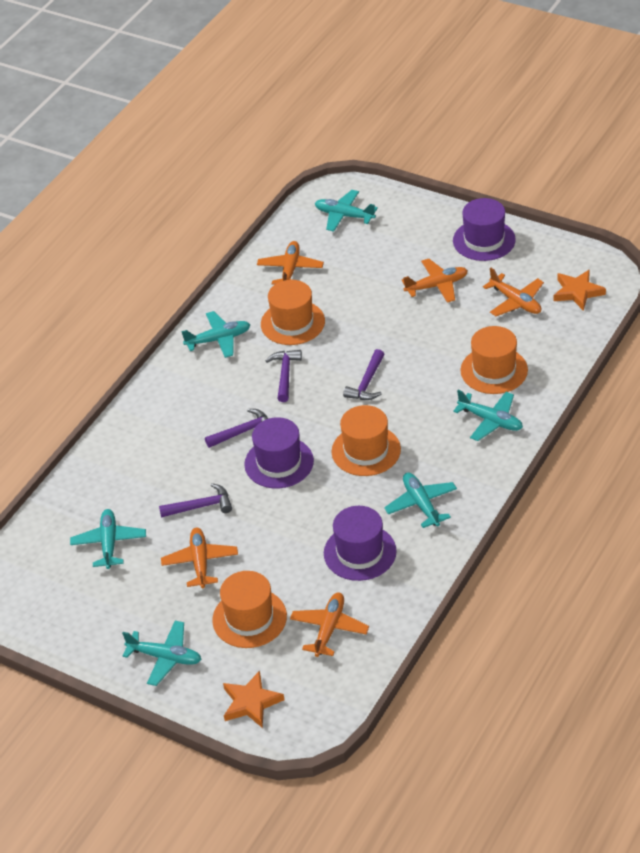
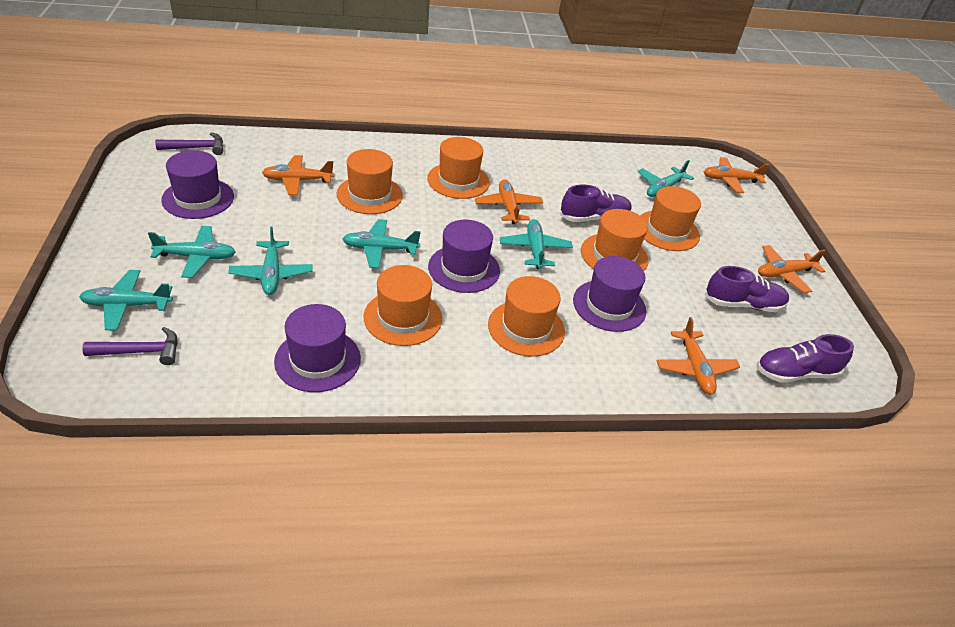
orange hat: 4 -> 6
orange star: 2 -> 0
purple hammer: 4 -> 2
purple hat: 3 -> 4
purple shoe: 0 -> 3

